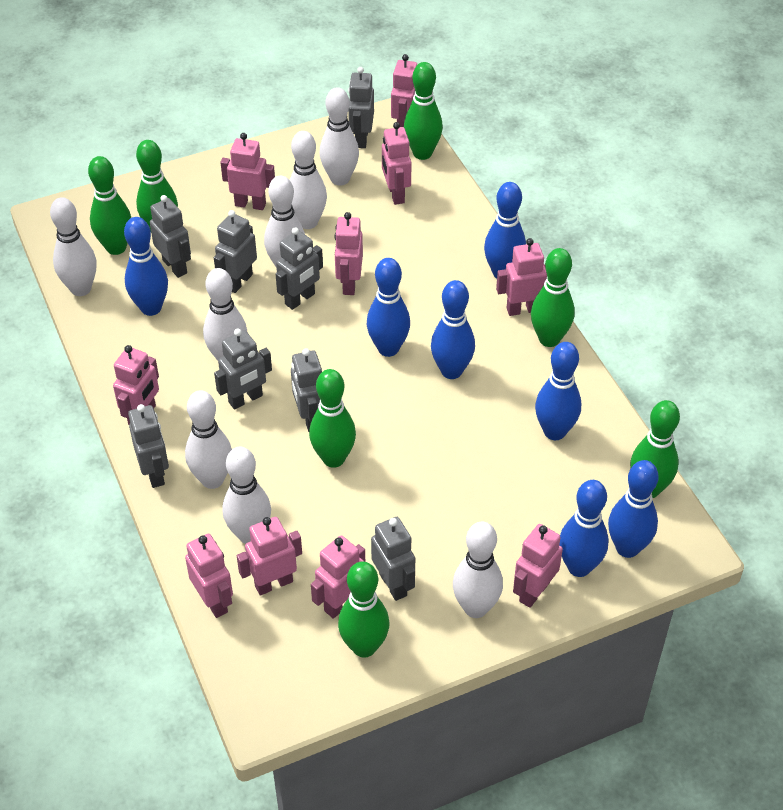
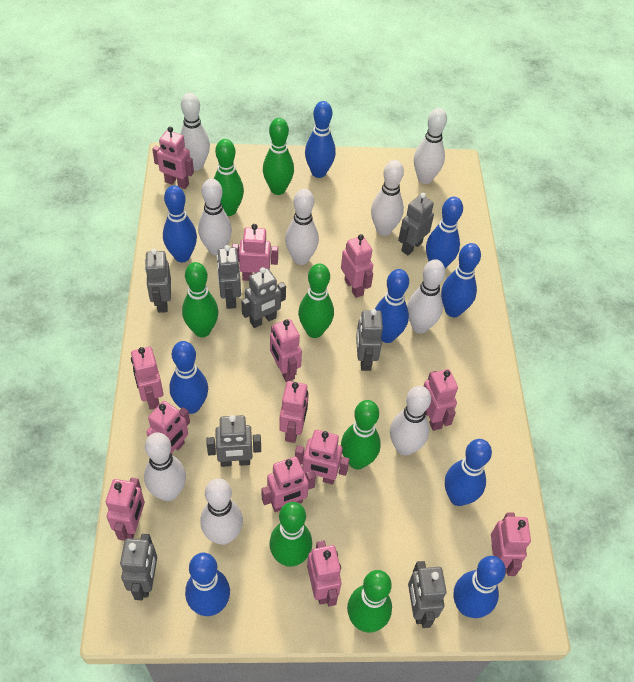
blue bowling pin: 7 -> 9
pink robot: 10 -> 13
white bowling pin: 8 -> 9

